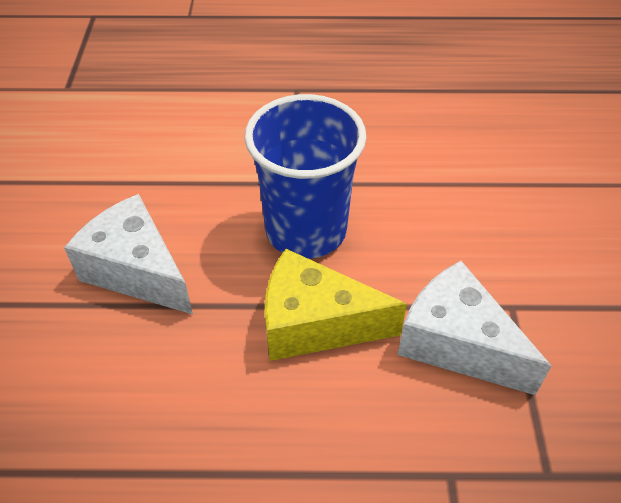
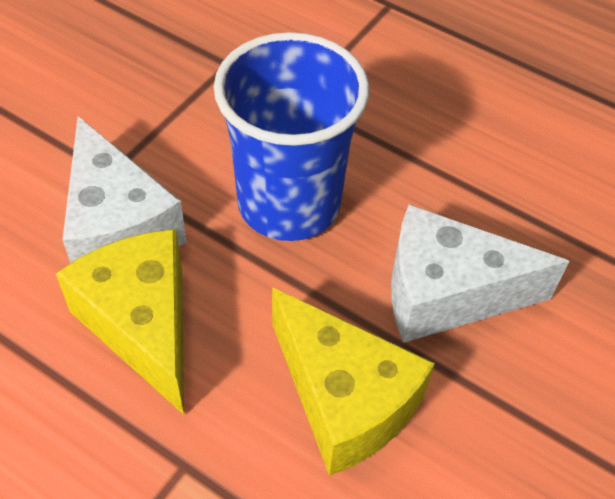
yellow cheese: 1 -> 2

